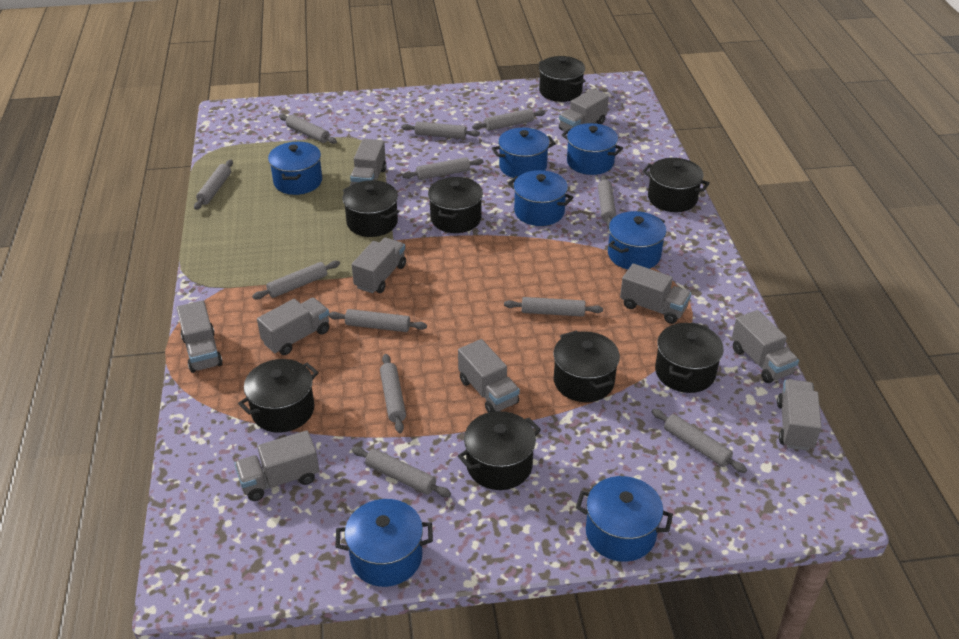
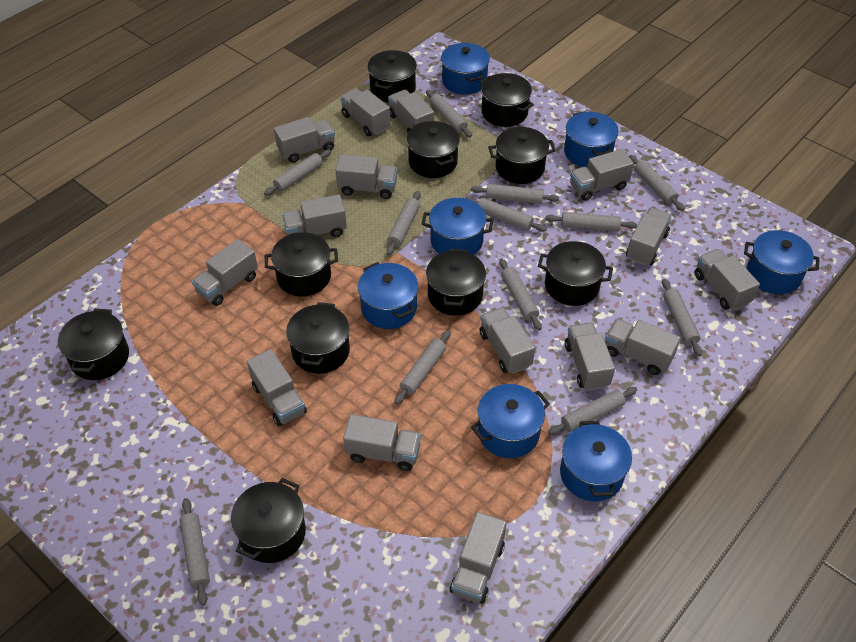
black pot: 8 -> 10
grey truck: 10 -> 15

